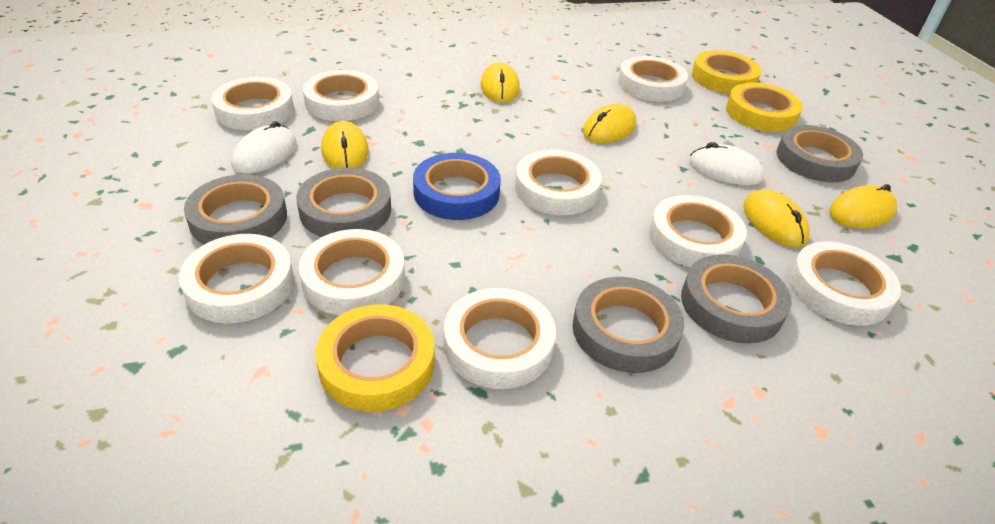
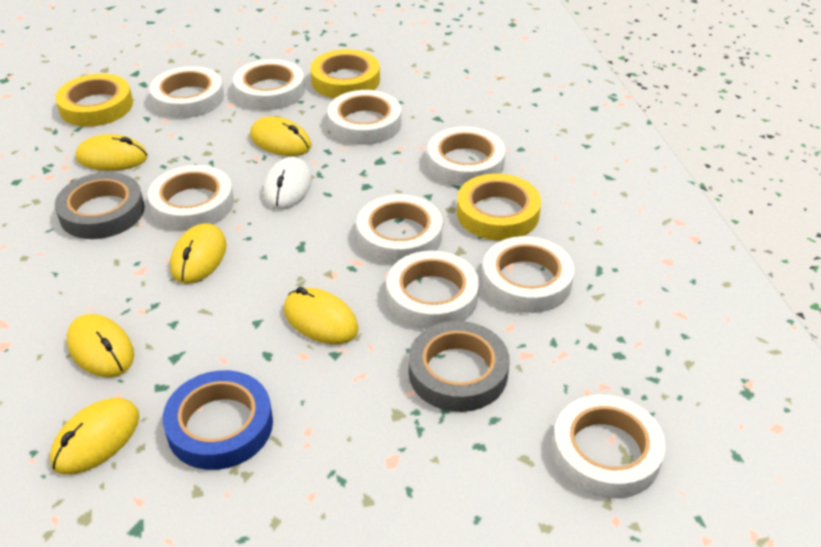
grey tape: 5 -> 2
white mouse: 2 -> 1
yellow mouse: 5 -> 6

